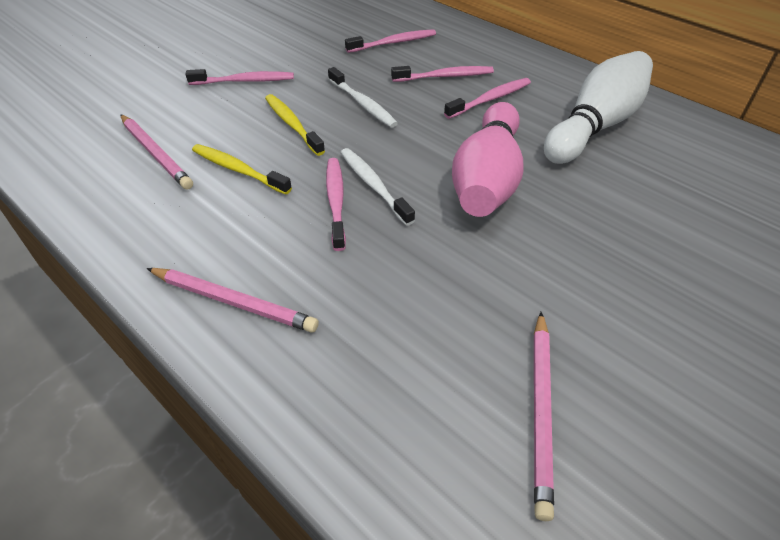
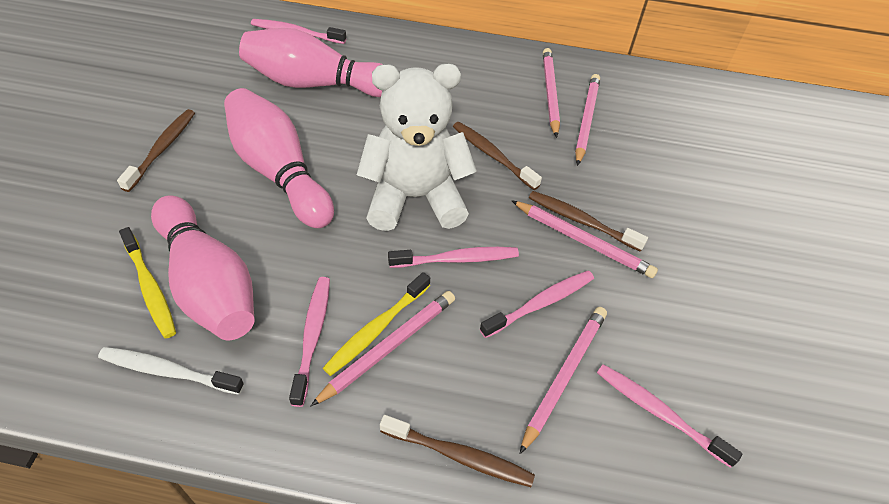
brown toothbrush: 0 -> 4
pink bowling pin: 1 -> 3
pink pencil: 3 -> 5
white bowling pin: 1 -> 0
white teddy bear: 0 -> 1
white toothbrush: 2 -> 1

